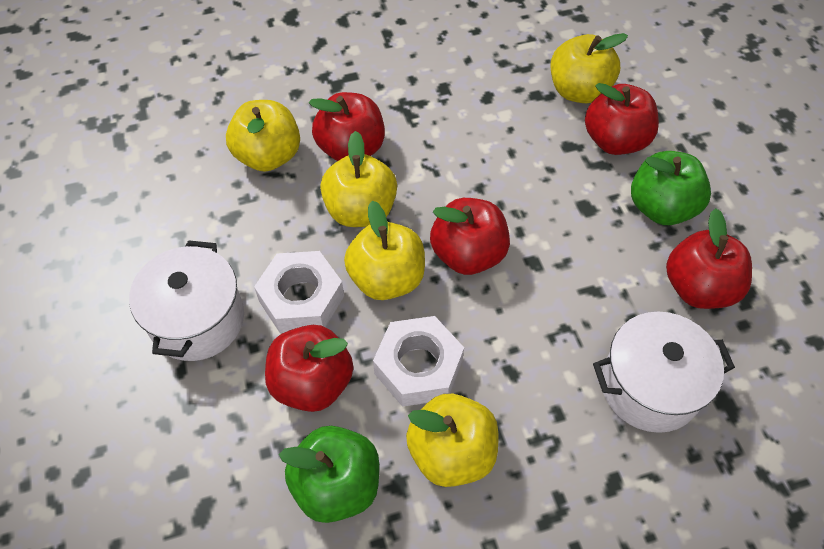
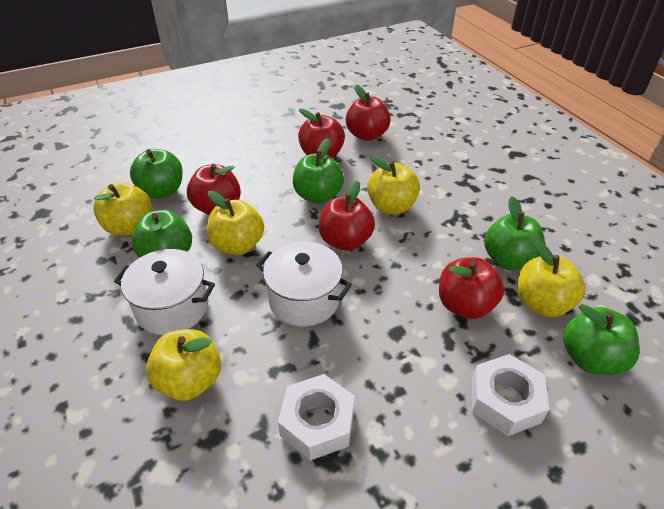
green apple: 2 -> 5

